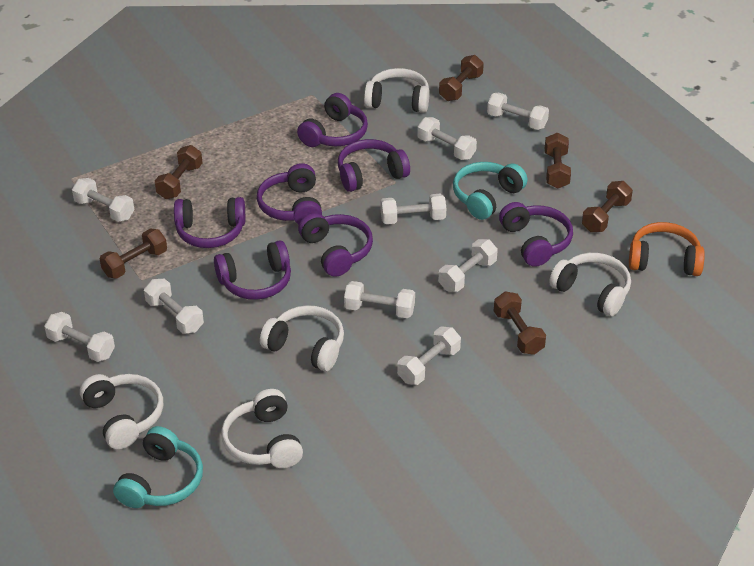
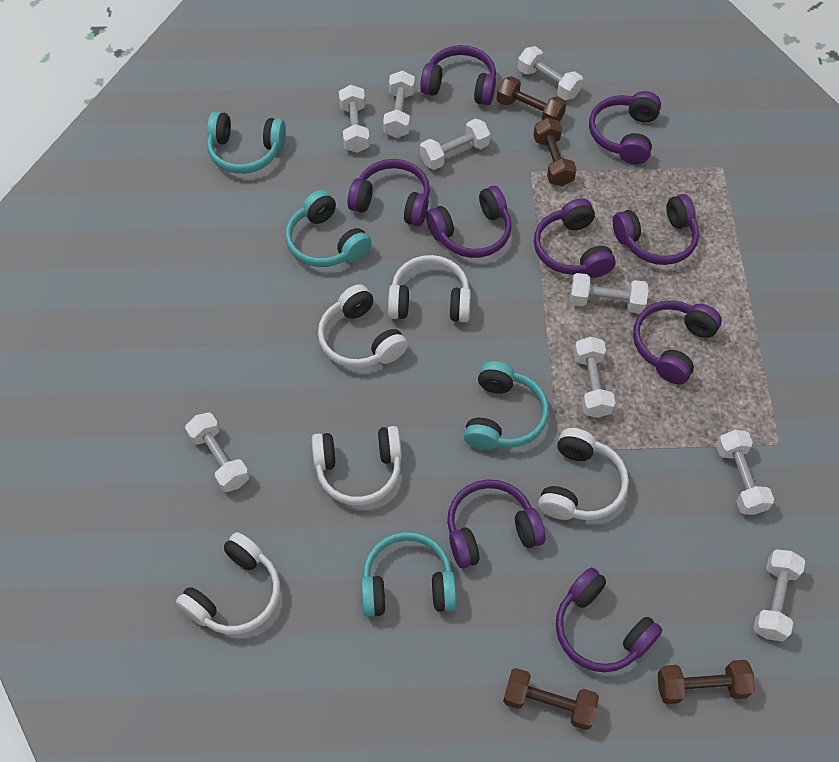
brown dumbbell: 6 -> 4
orange headphones: 1 -> 0
purple headphones: 7 -> 9
turquoise headphones: 2 -> 4

